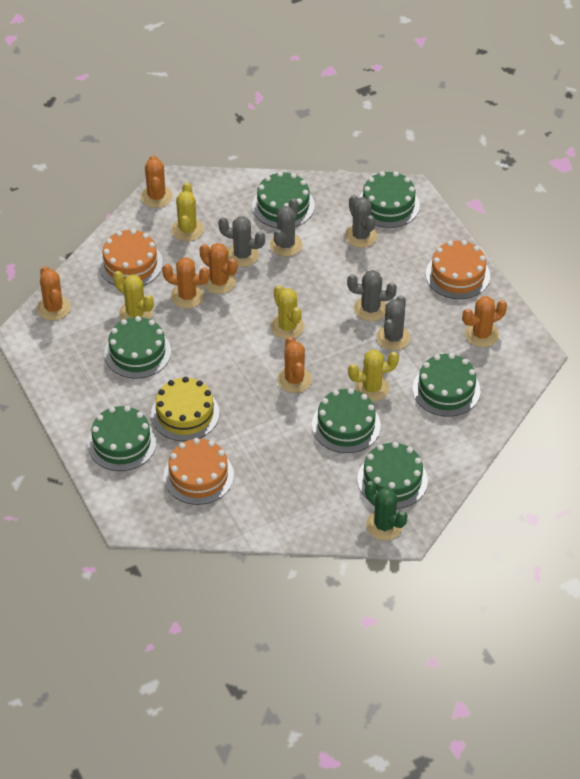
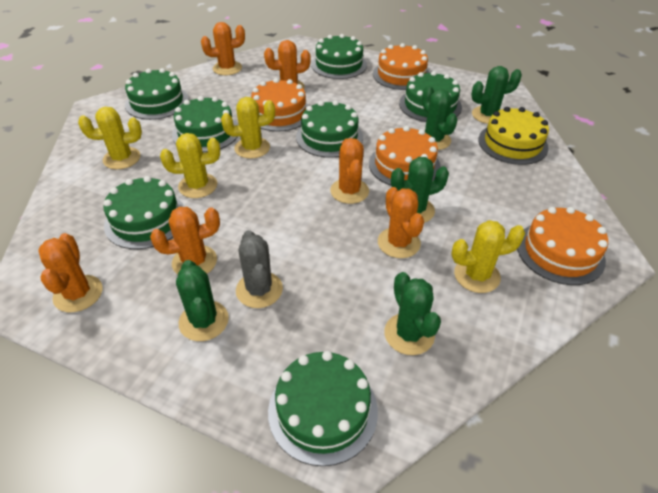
green cactus: 1 -> 5
grey cactus: 5 -> 1
orange cake: 3 -> 4

